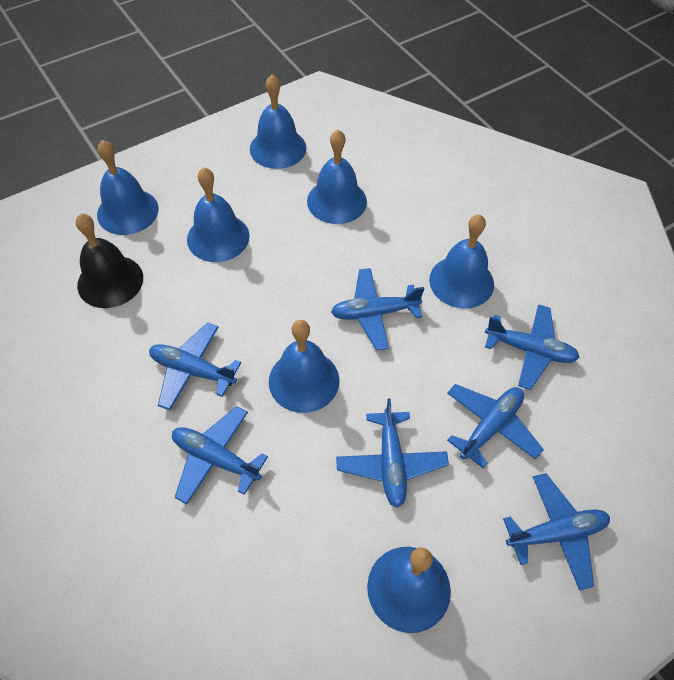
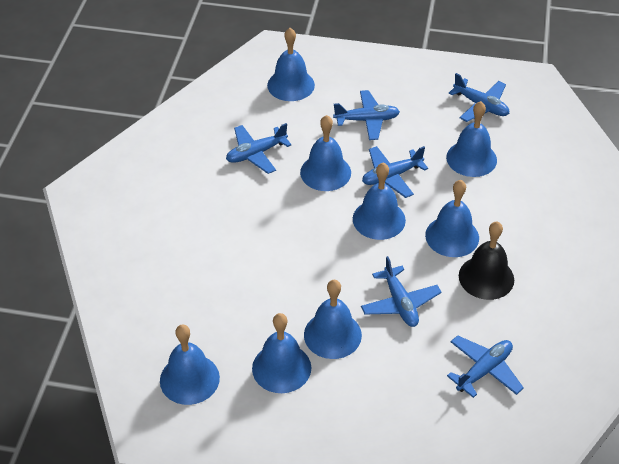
blue bell: 7 -> 8
blue plane: 7 -> 6

